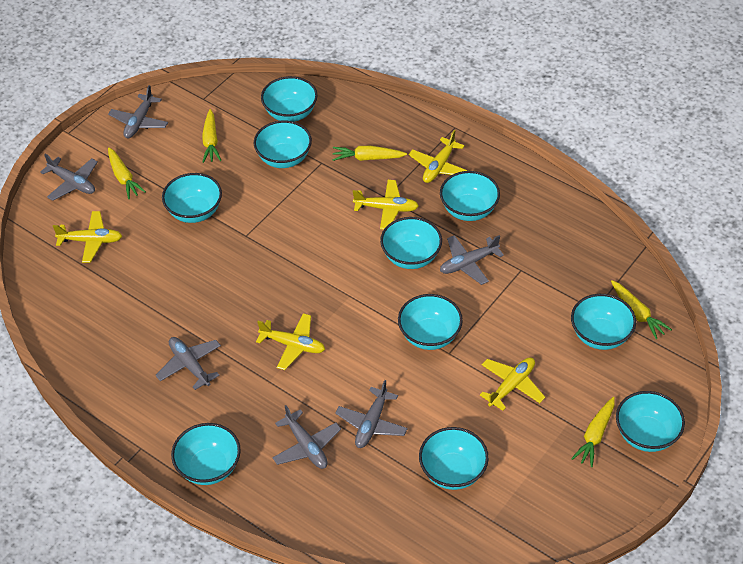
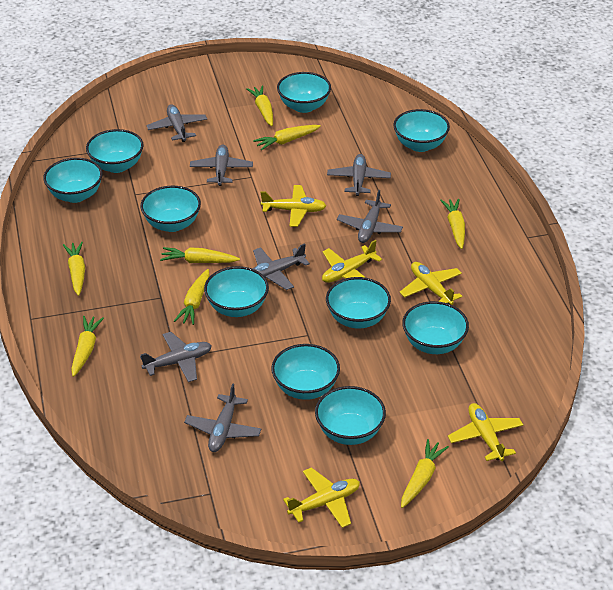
grey plane: 6 -> 7
yellow carrot: 5 -> 8

